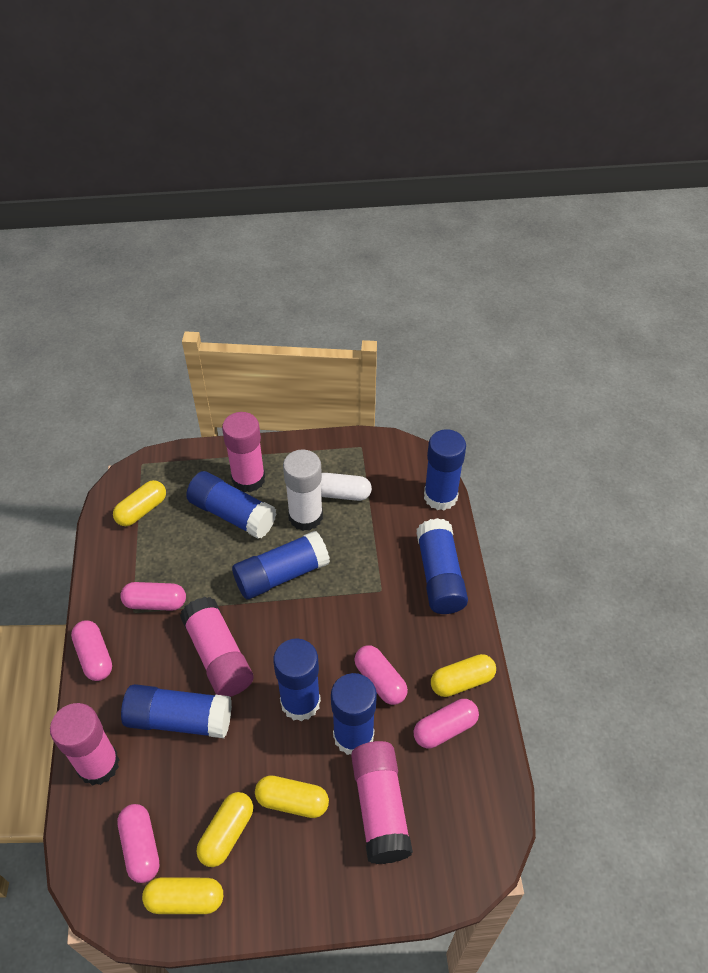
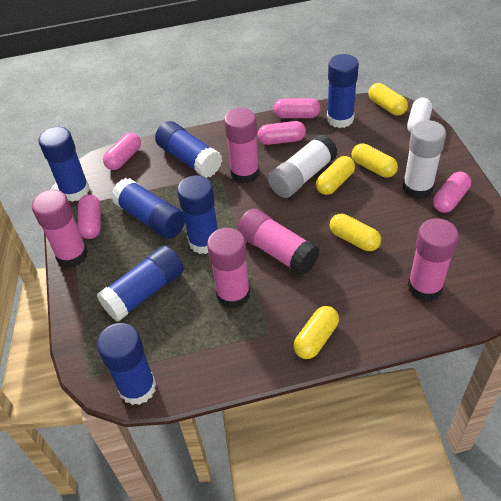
pink glue stick: 4 -> 5
white glue stick: 1 -> 2

